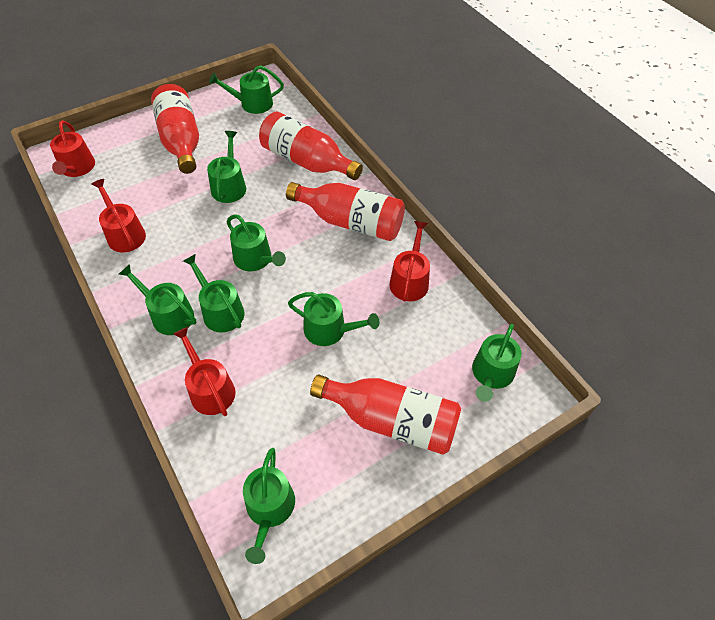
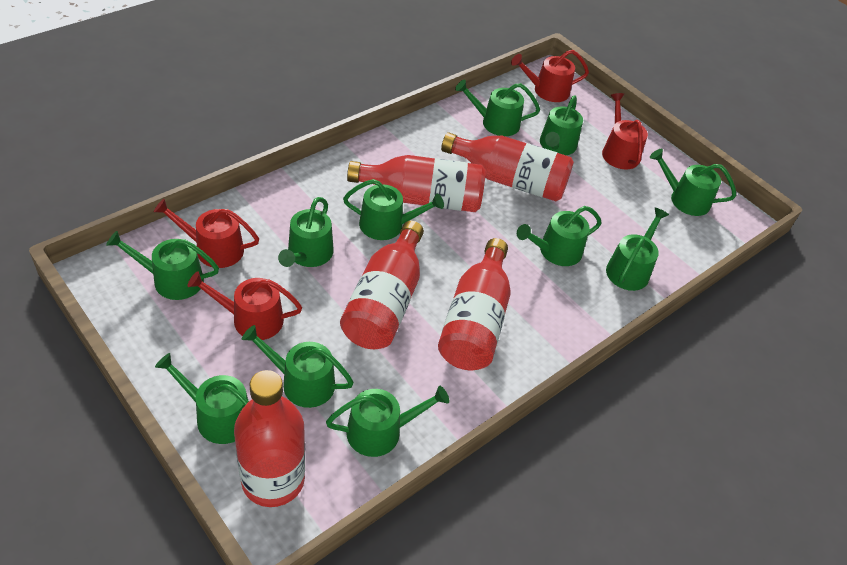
green watering can: 8 -> 11
red bottle: 4 -> 5

